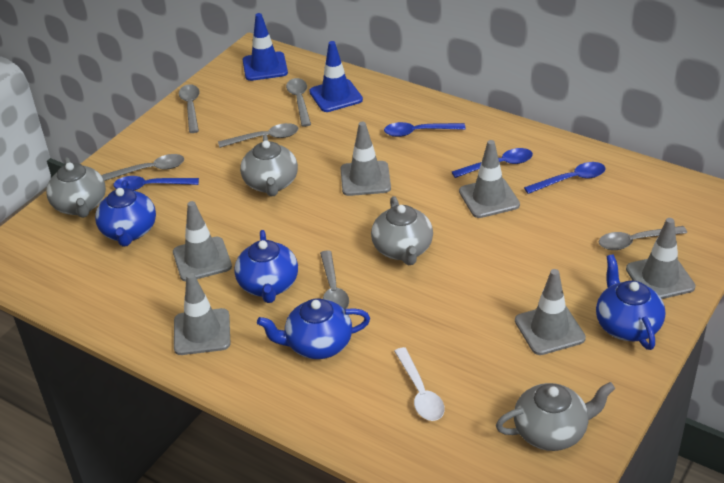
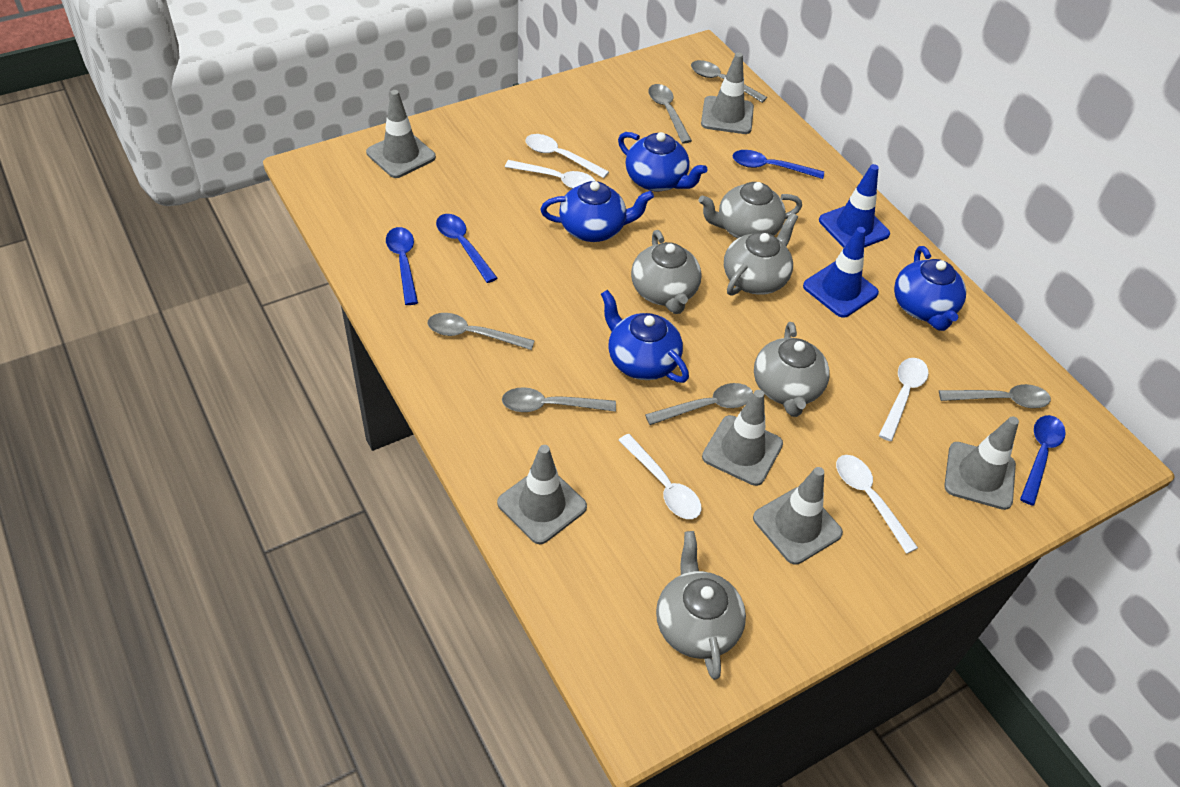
grey teapot: 4 -> 5
white spoon: 1 -> 5

